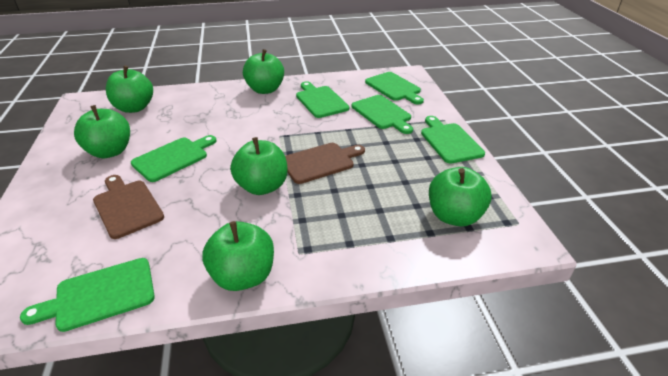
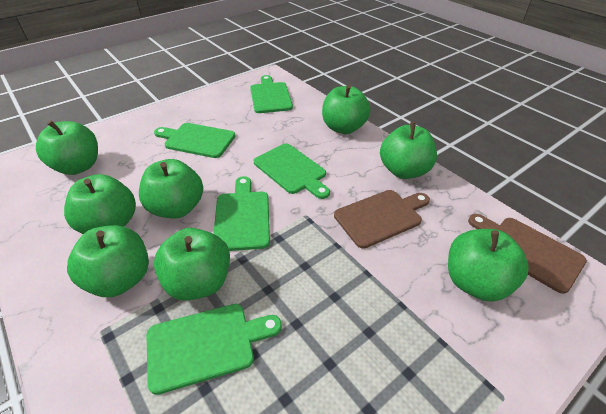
green apple: 6 -> 8
green cutting board: 6 -> 5

